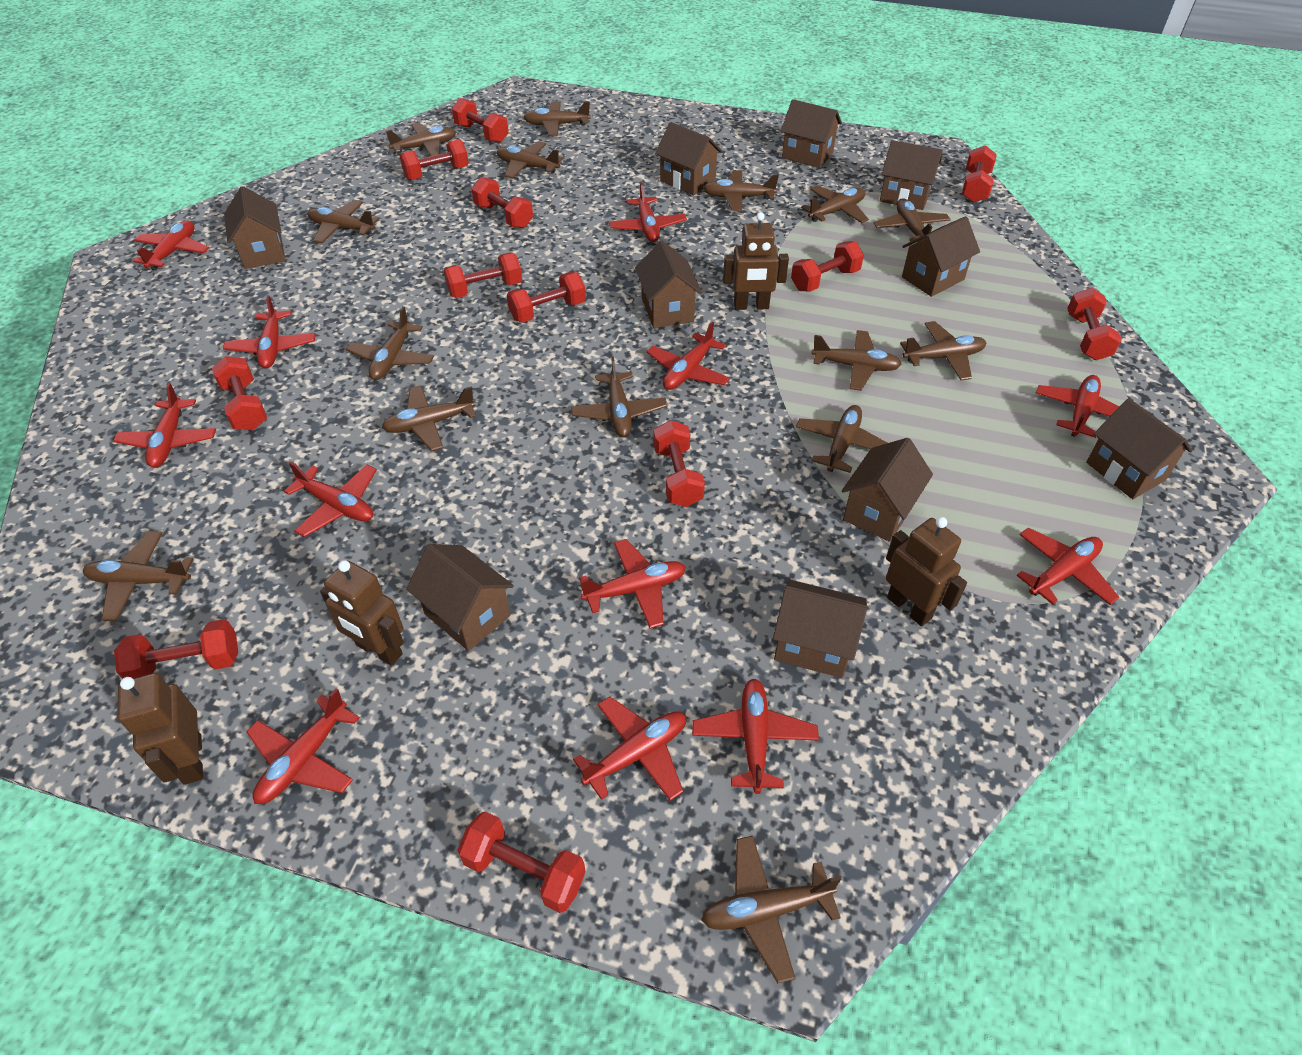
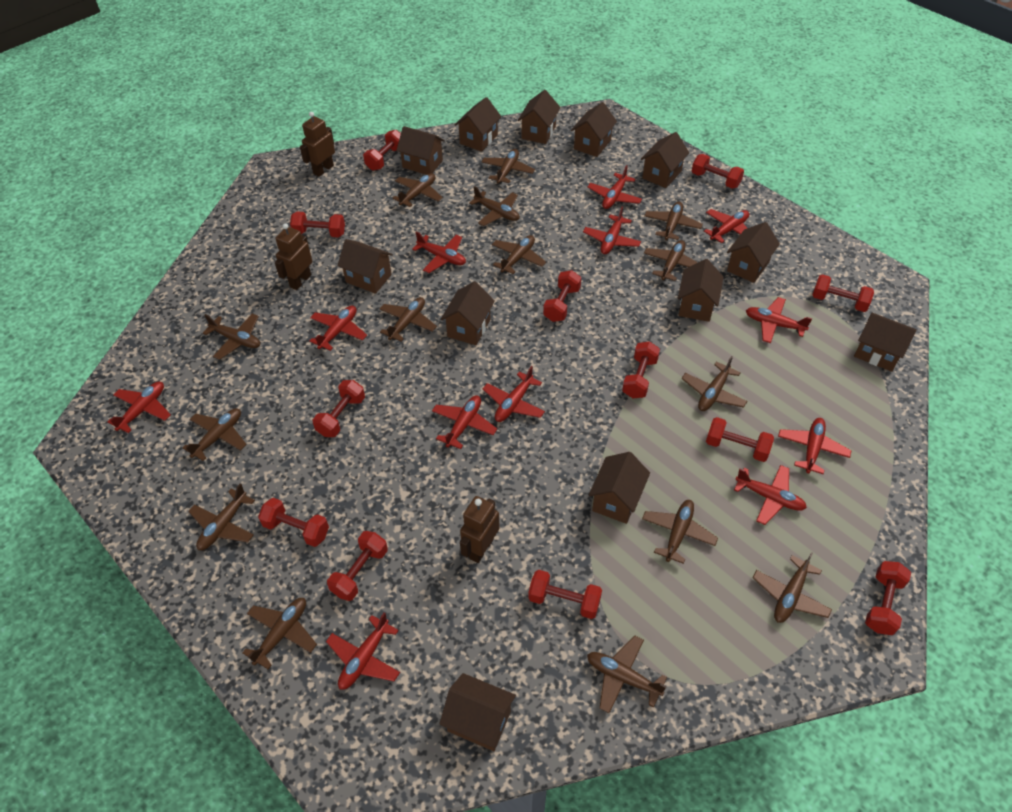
brown house: 10 -> 12
brown robot: 4 -> 3

